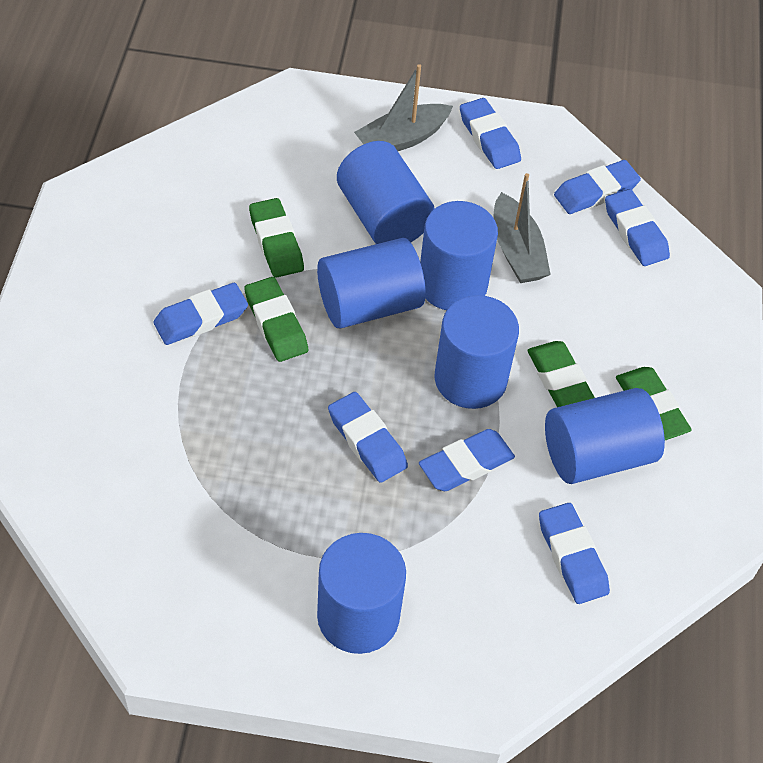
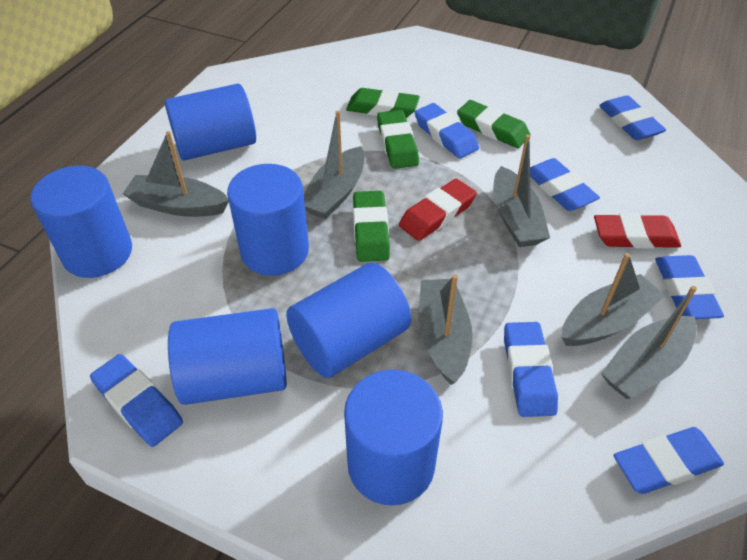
grey boat: 2 -> 6
red eraser: 0 -> 2

